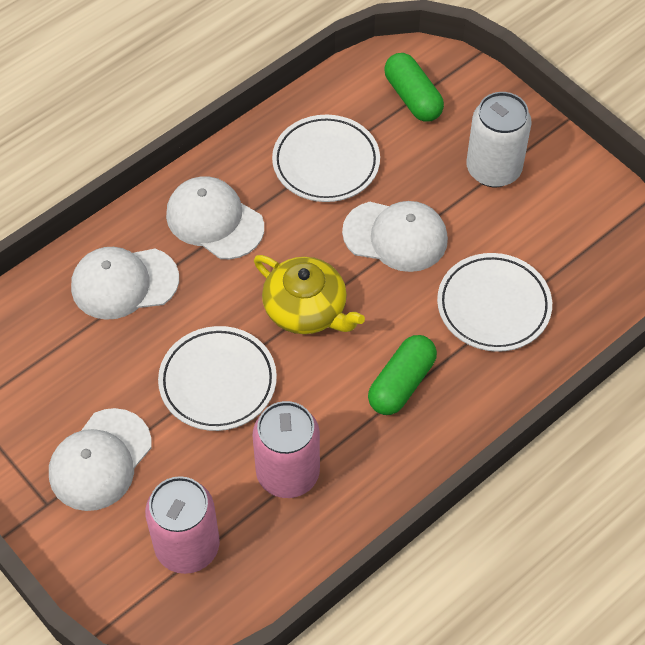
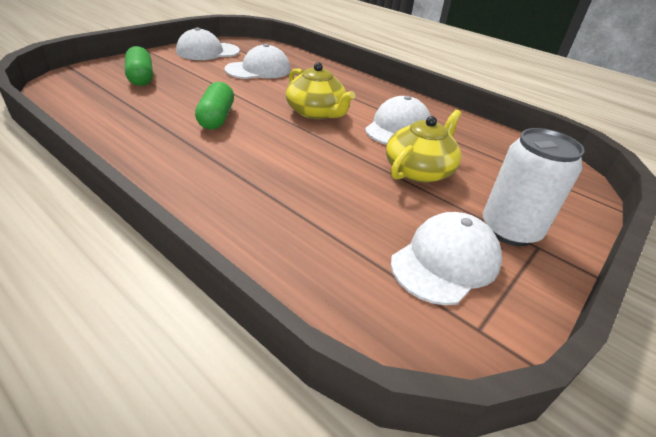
pink can: 2 -> 0
white plate: 3 -> 0
yellow teapot: 1 -> 2

